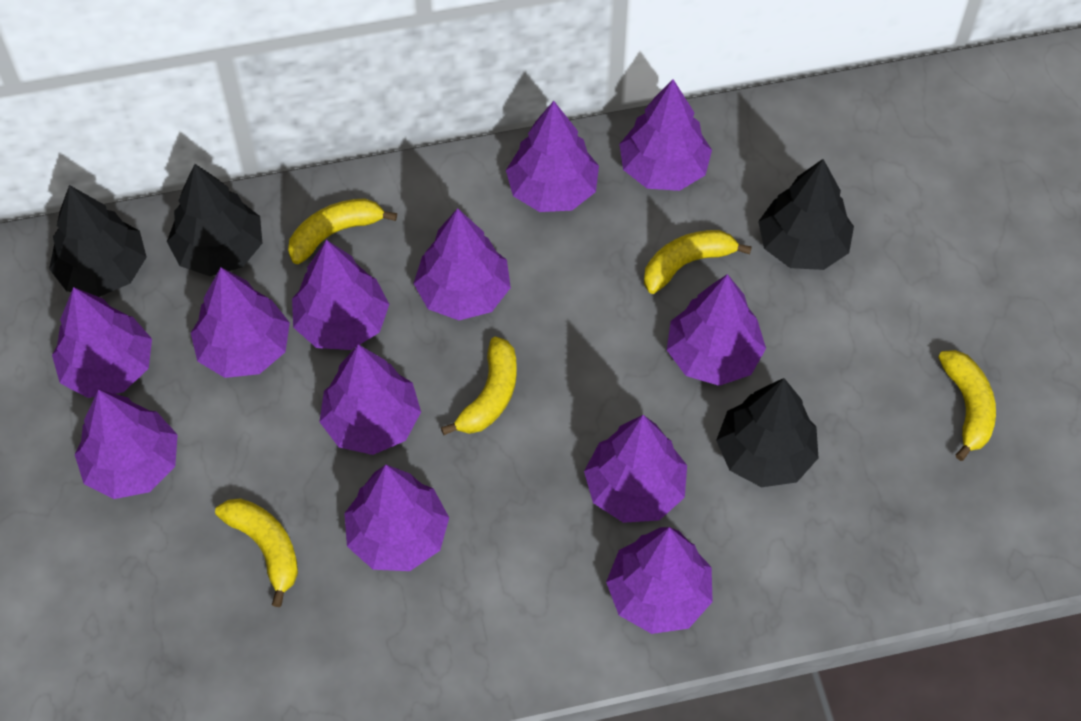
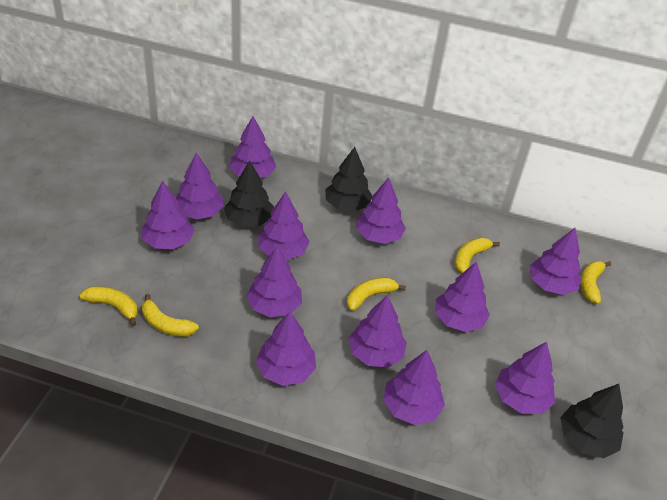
black tree: 4 -> 3

